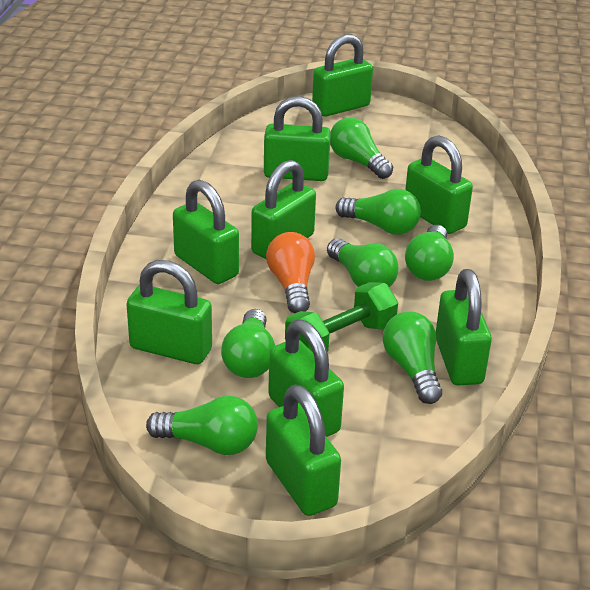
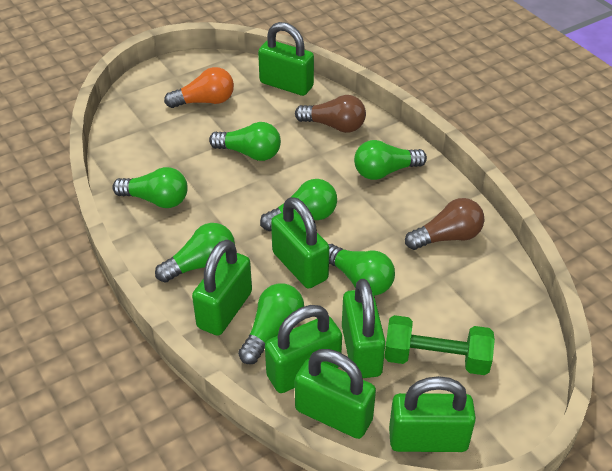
brown light bulb: 0 -> 2
green padlock: 9 -> 7

